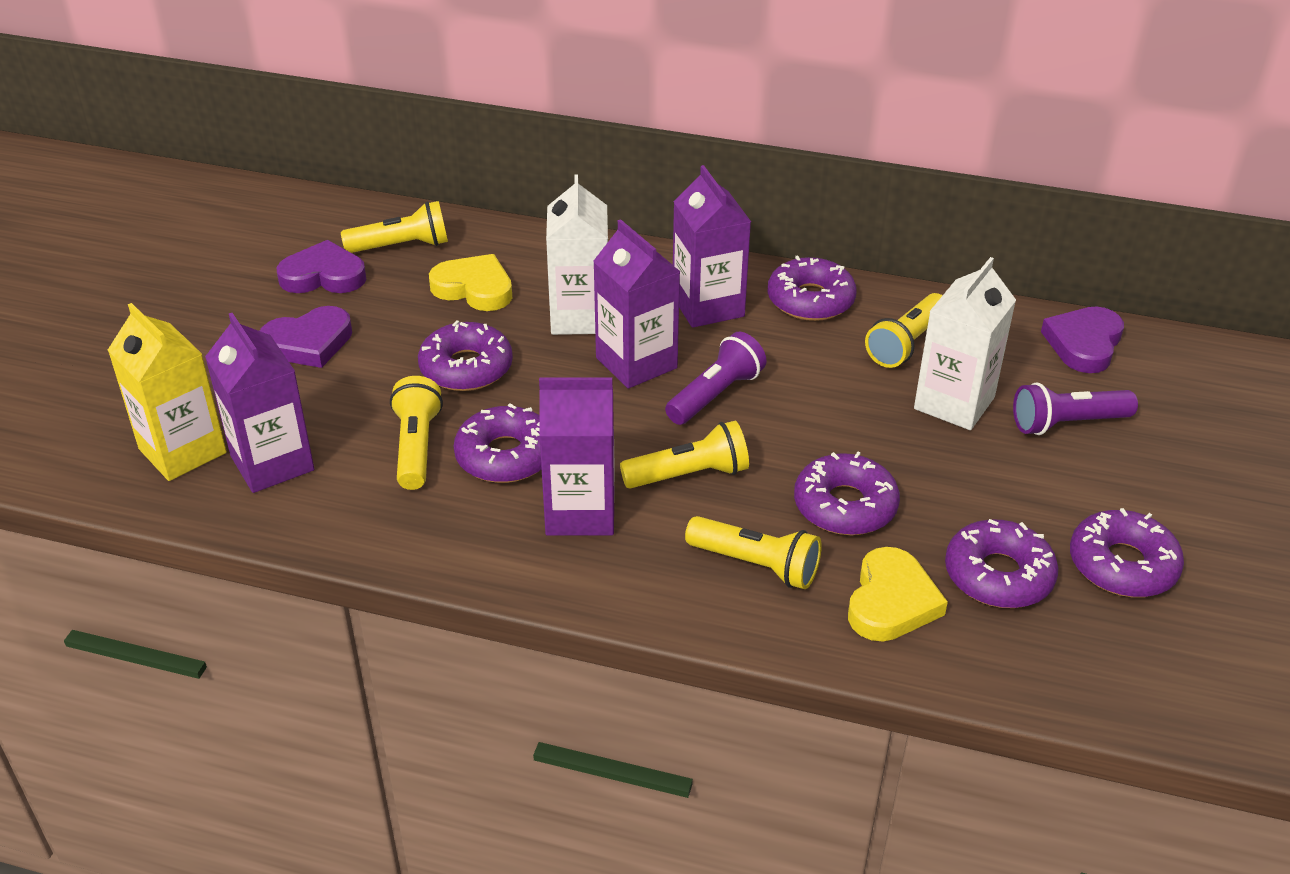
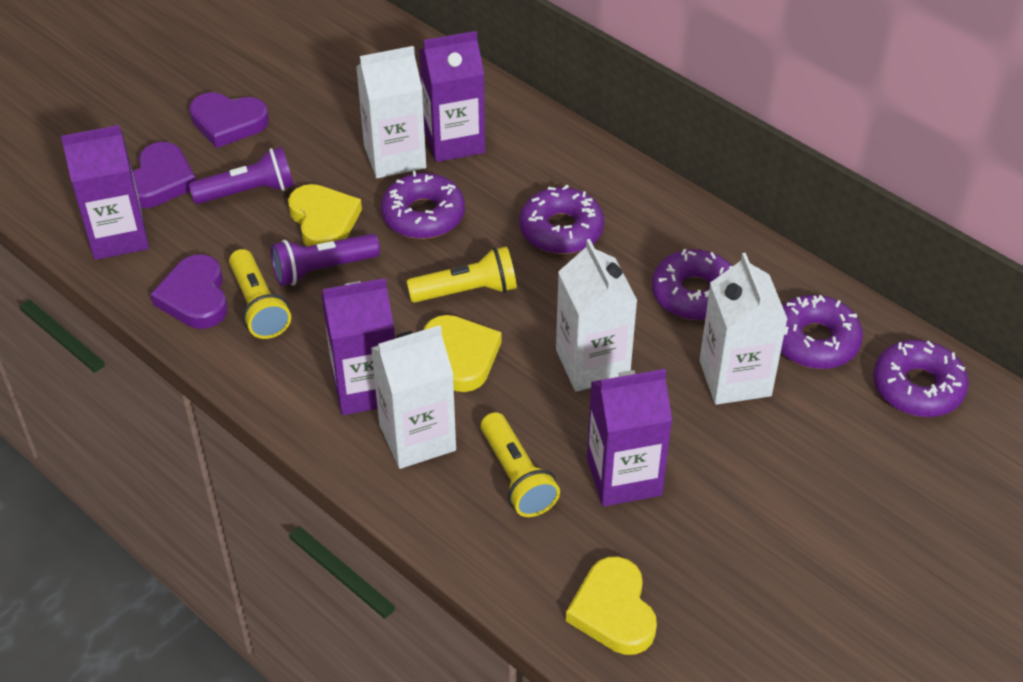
purple donut: 6 -> 5
white carton: 2 -> 4
yellow carton: 1 -> 0
yellow flashlight: 5 -> 3
yellow heart: 2 -> 3

